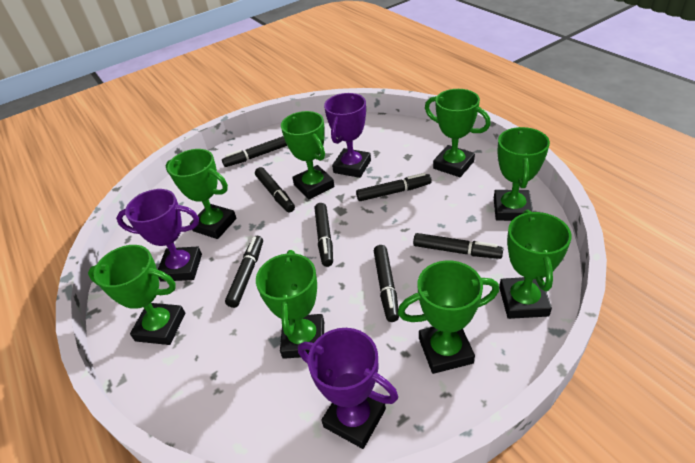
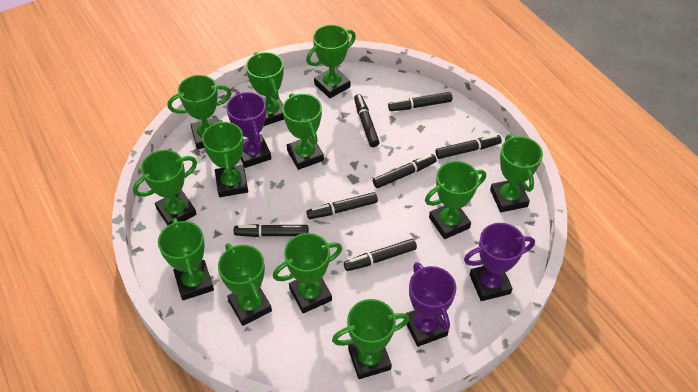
green trophy: 8 -> 12

